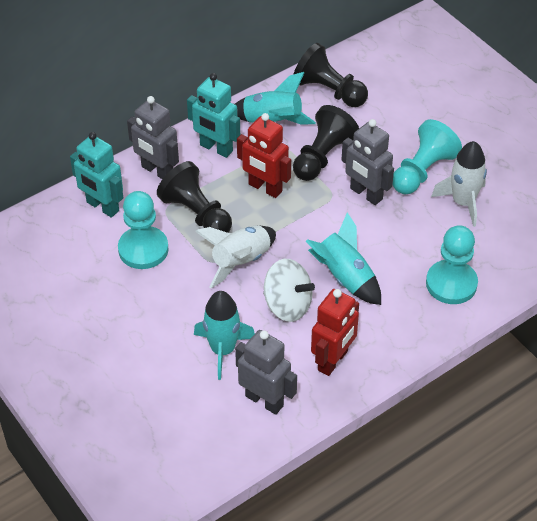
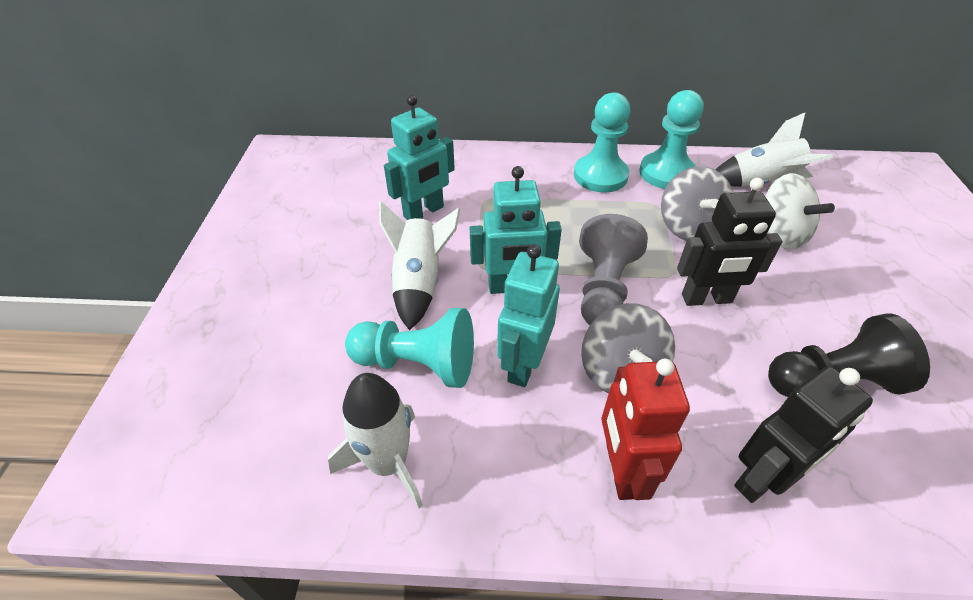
black pawn: 3 -> 1
black robot: 0 -> 2
grey pawn: 0 -> 1
grey robot: 3 -> 0
grey spinning top: 0 -> 2
red robot: 2 -> 1
turquoise robot: 2 -> 3
turquoise rocket: 3 -> 0
white rocket: 2 -> 3

